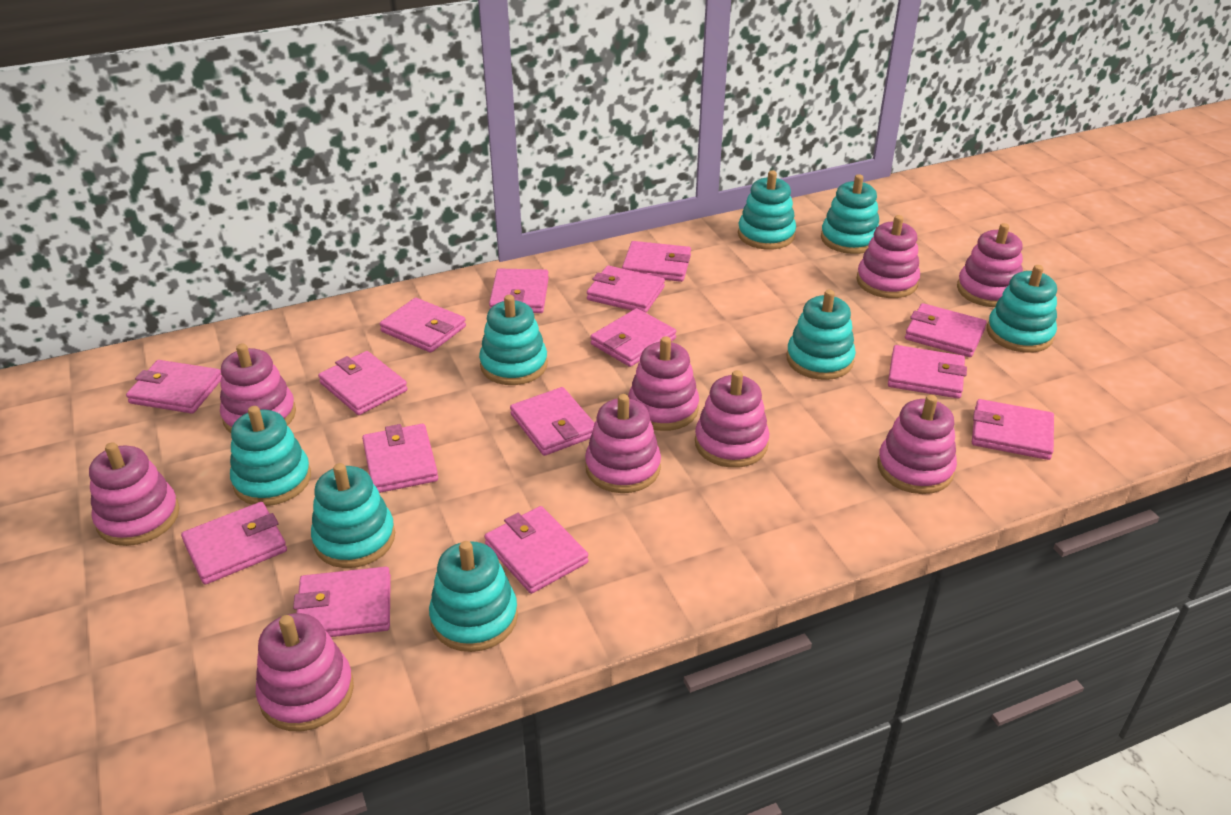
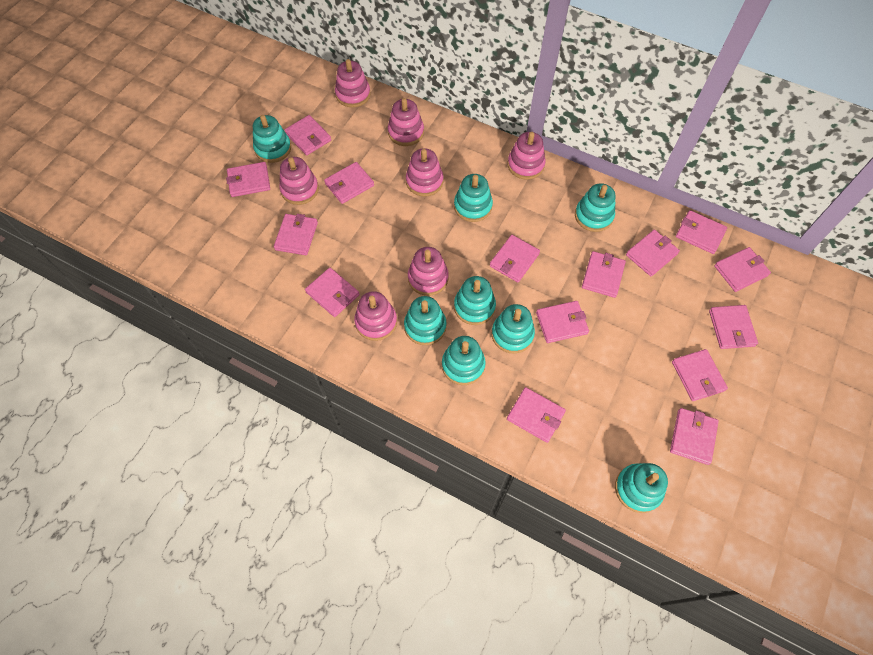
pink stacking toy: 9 -> 7

